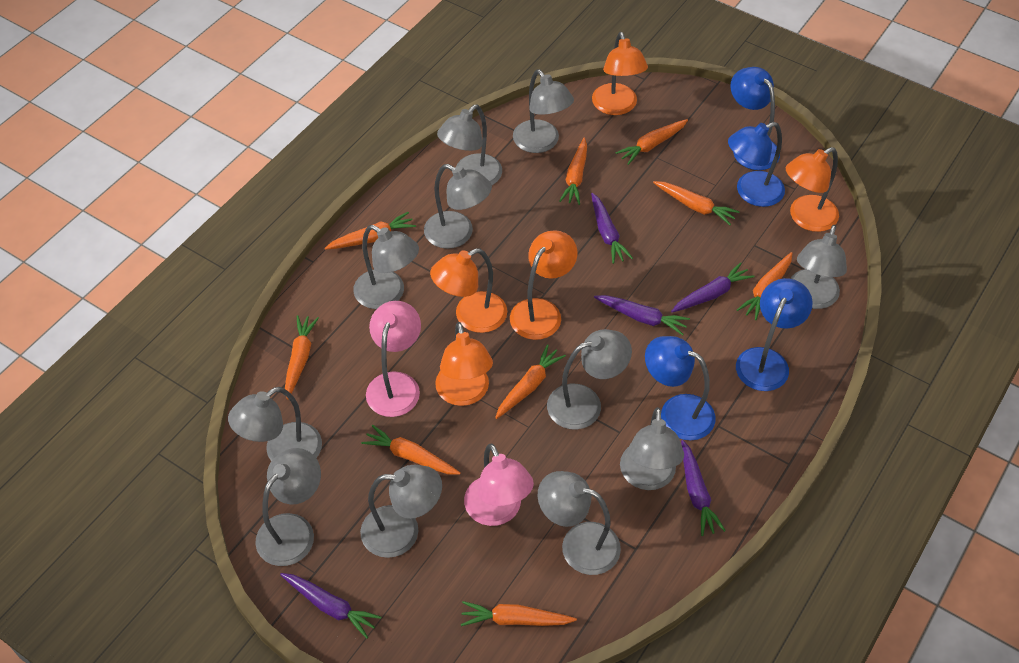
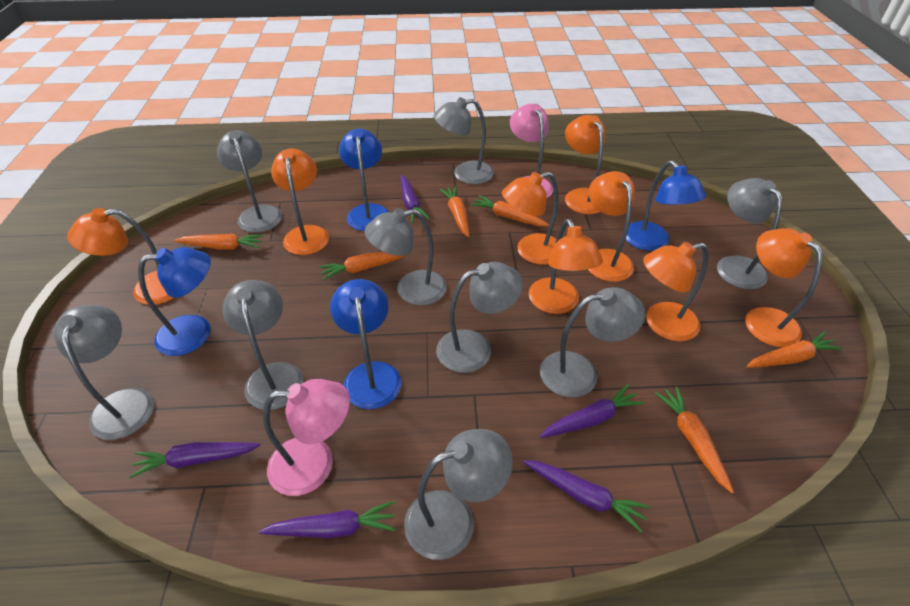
grey lamp: 11 -> 9
orange carrot: 9 -> 6
orange lamp: 5 -> 8

